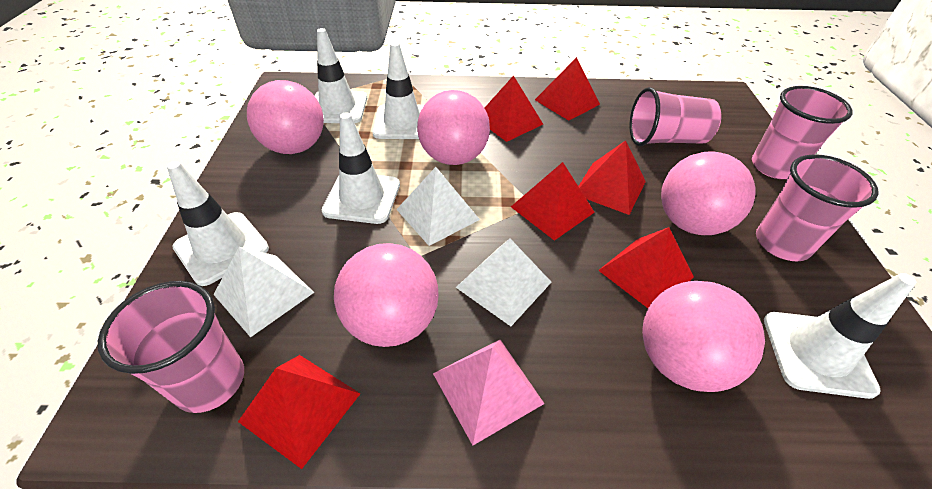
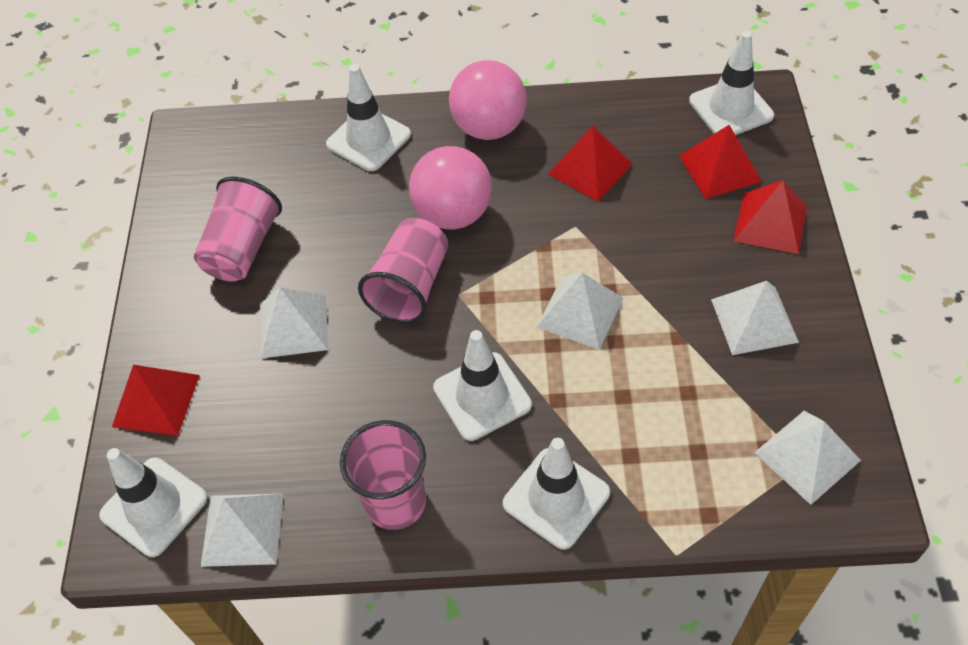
pink ball: 5 -> 2
pink cup: 4 -> 3
pink pyramid: 1 -> 0
red pyramid: 6 -> 4
white pyramid: 3 -> 5

